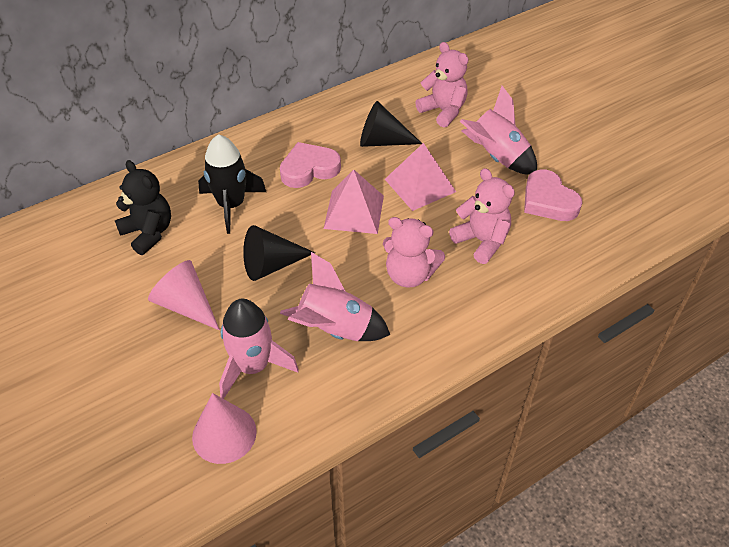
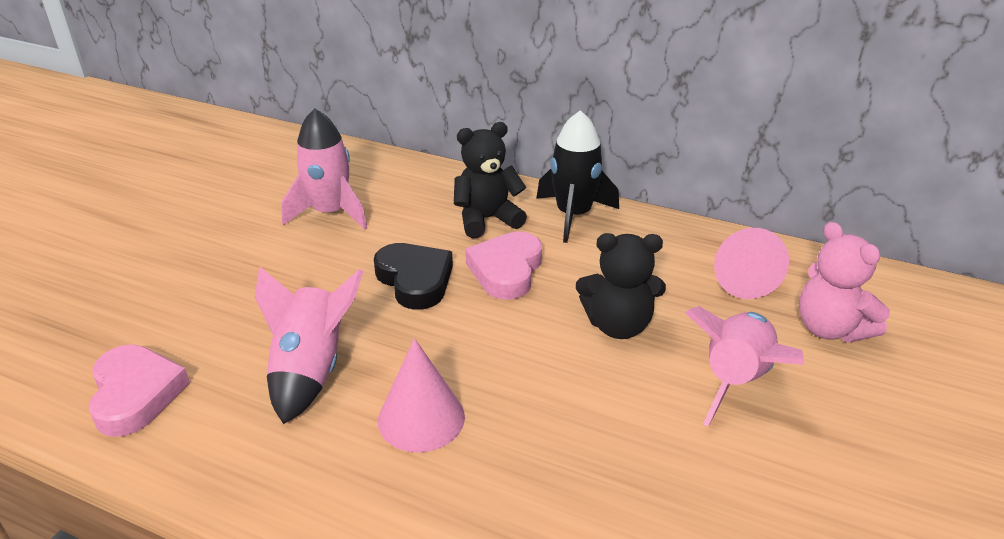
black cone: 2 -> 0
black heart: 0 -> 1
black teddy bear: 1 -> 2
pink pyramid: 2 -> 0
pink teddy bear: 3 -> 1

